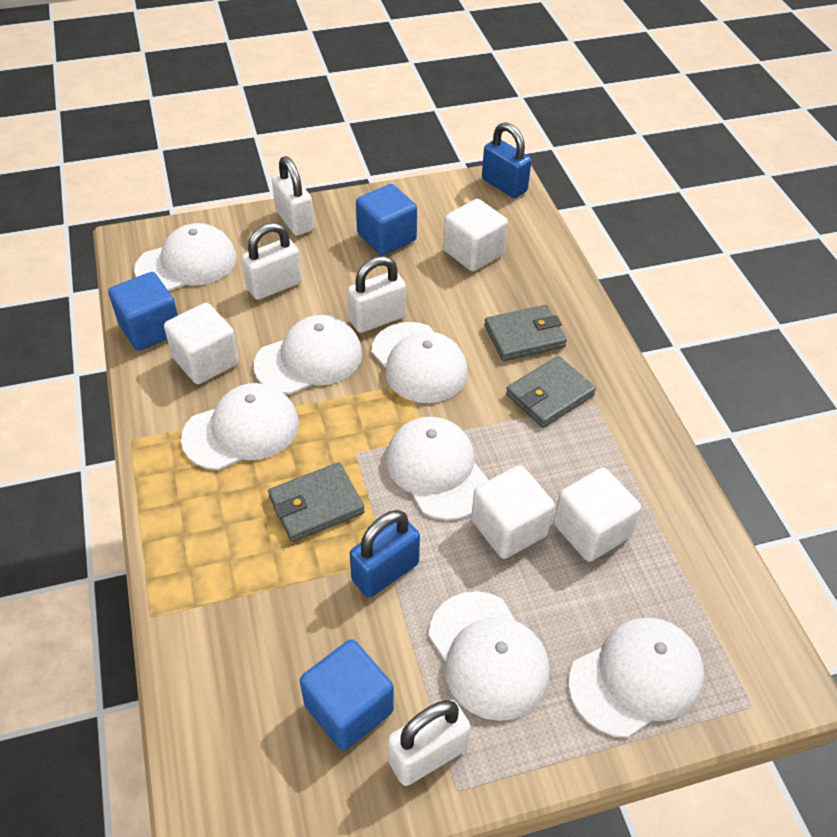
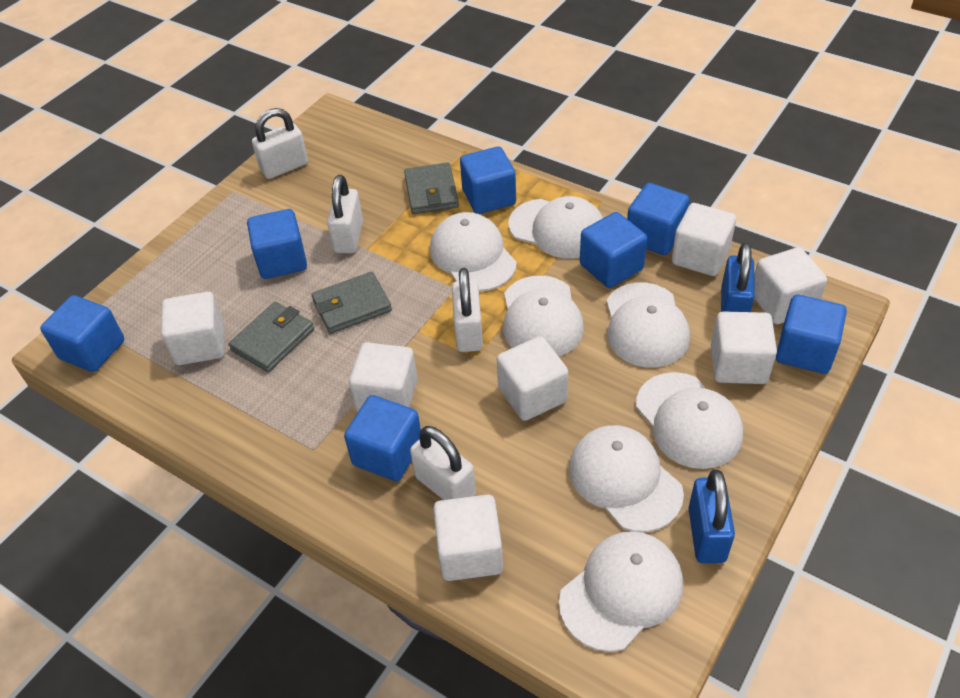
blue cube: 3 -> 7
white cube: 4 -> 7

